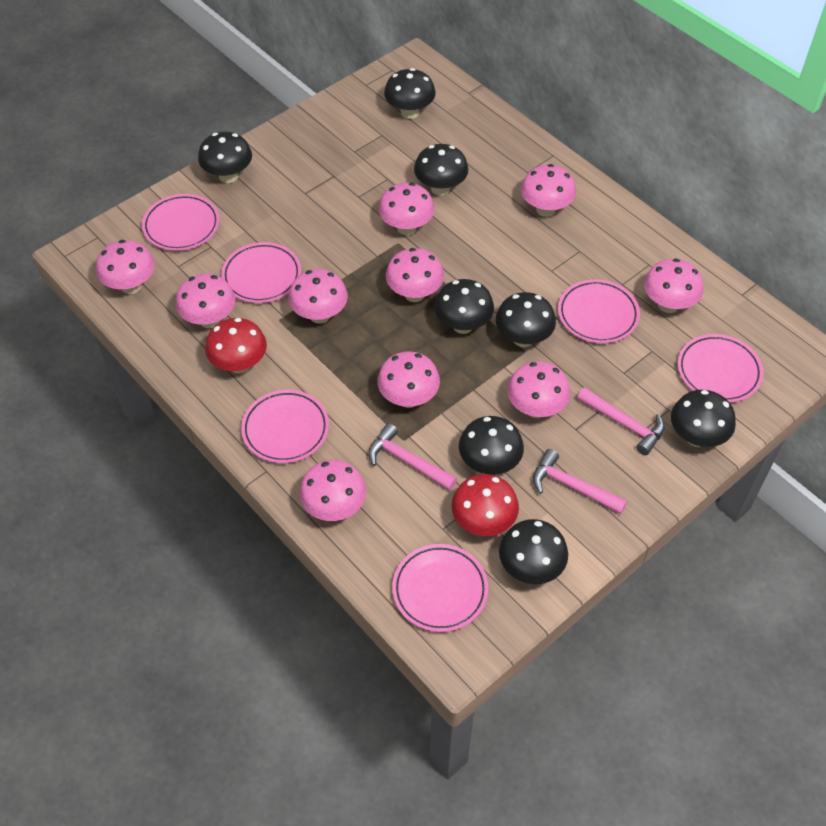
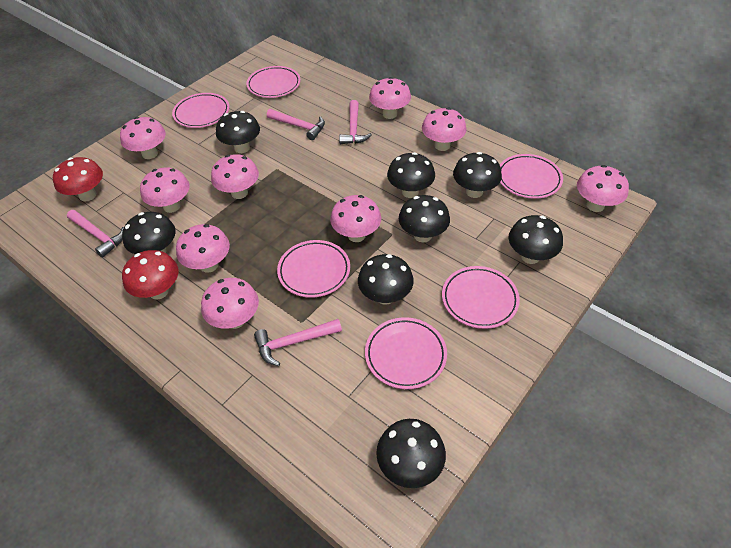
pink hammer: 3 -> 4
pink mushroom: 10 -> 9

